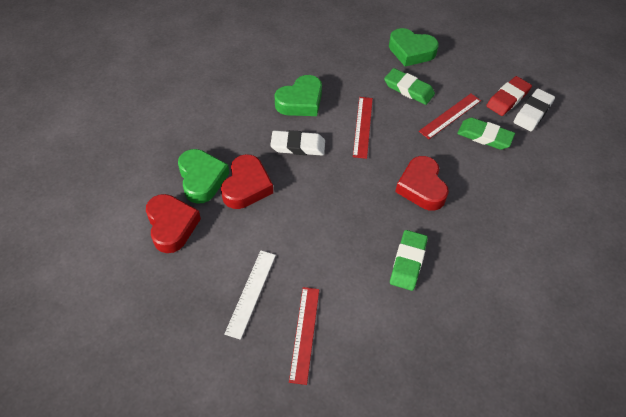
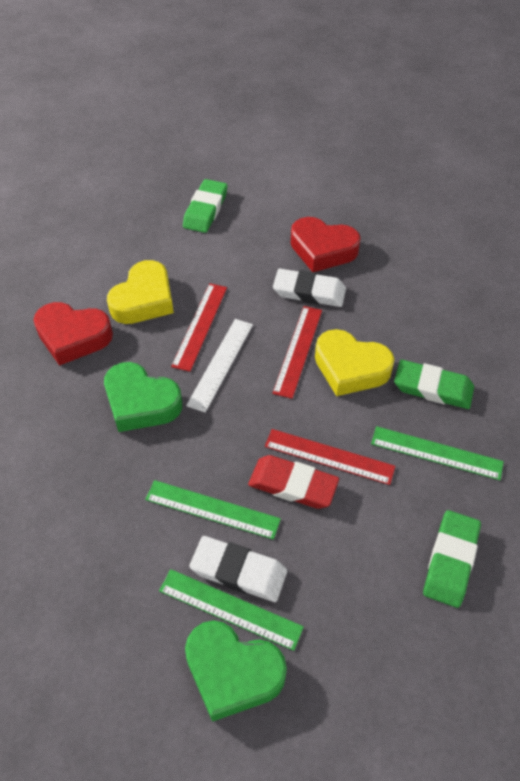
green heart: 3 -> 2
green ruler: 0 -> 3
red heart: 3 -> 2
yellow heart: 0 -> 2

